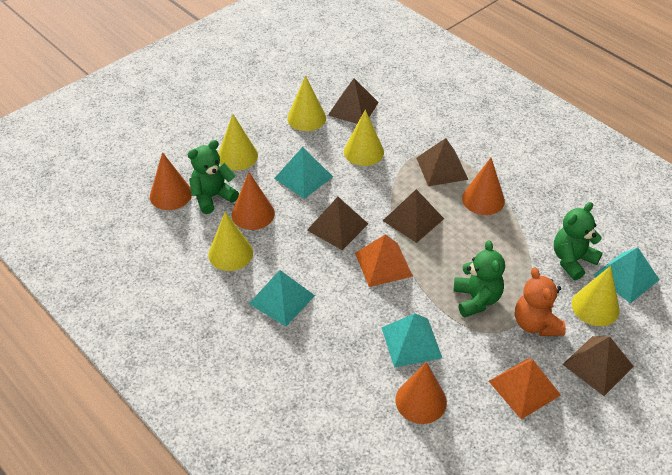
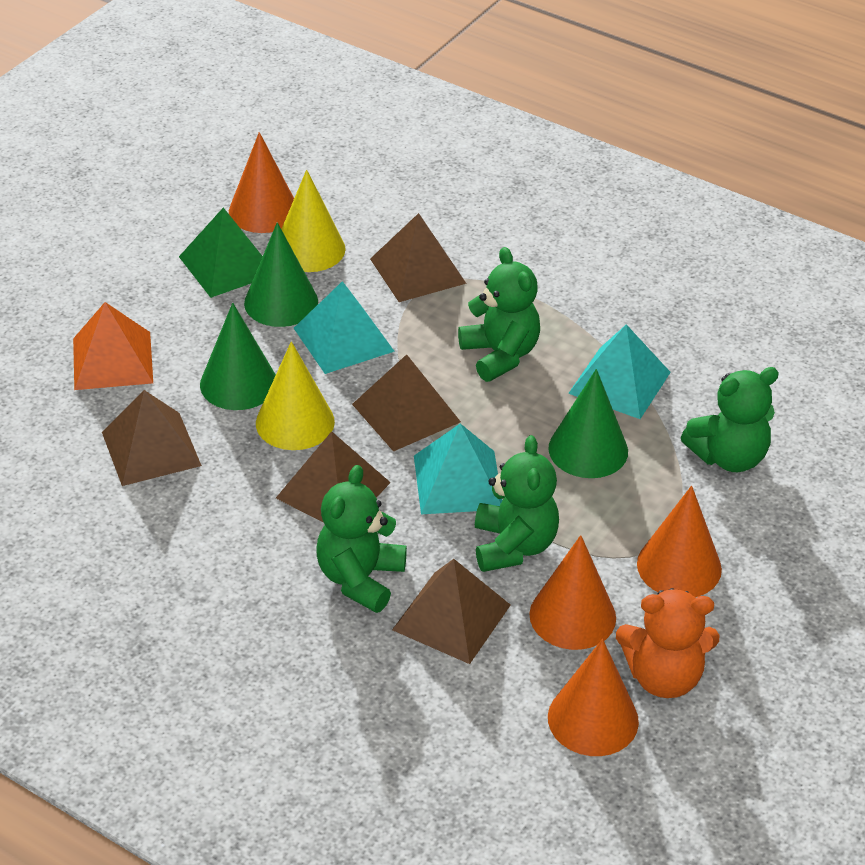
green cone: 0 -> 3
green pyramid: 0 -> 1
green teddy bear: 3 -> 4
orange pyramid: 2 -> 1
turquoise pyramid: 4 -> 3
yellow cone: 5 -> 2

